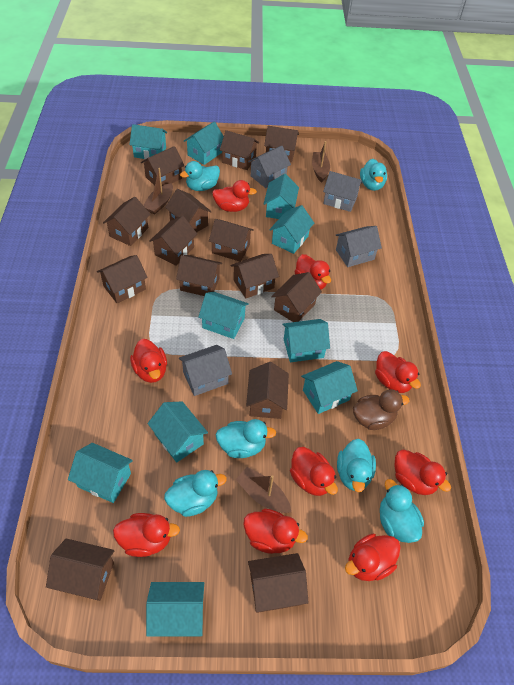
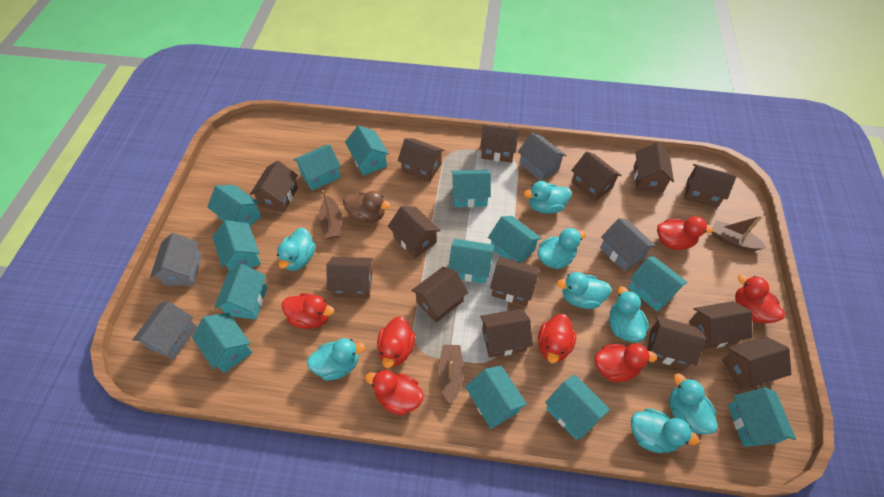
red duck: 9 -> 7
turquoise duck: 6 -> 8
turquoise house: 10 -> 13

